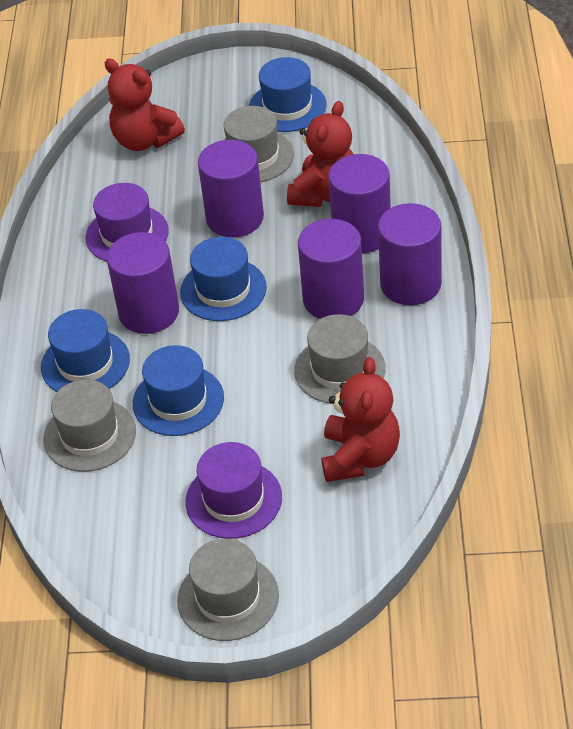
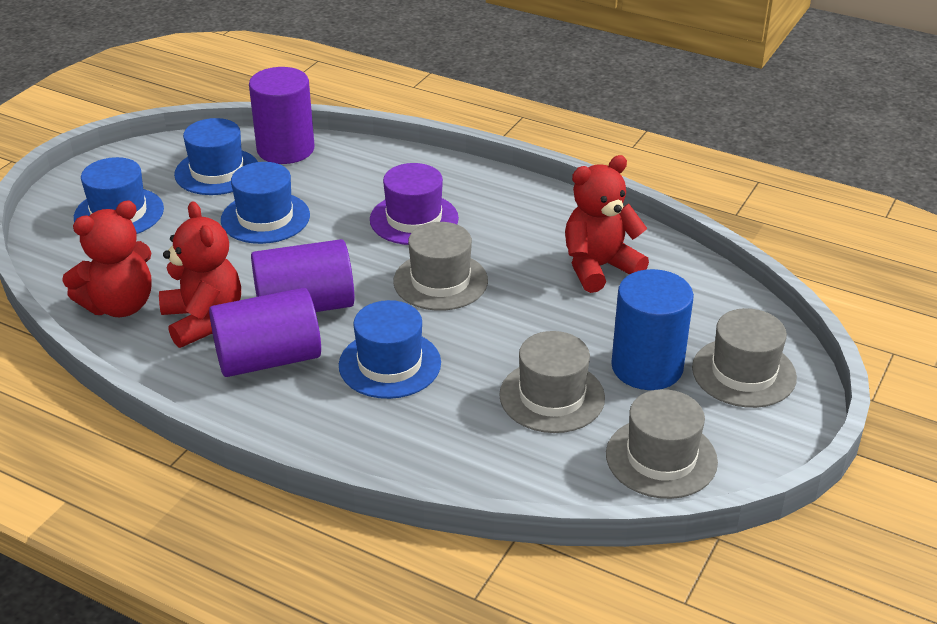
blue cylinder: 0 -> 1
purple cylinder: 5 -> 3
purple hat: 2 -> 1

